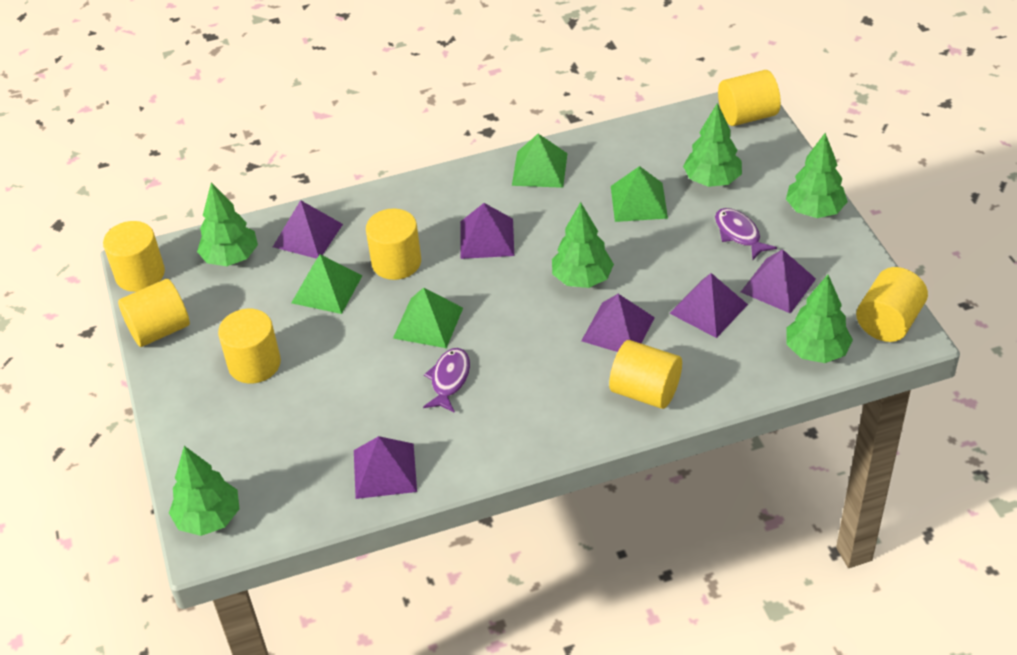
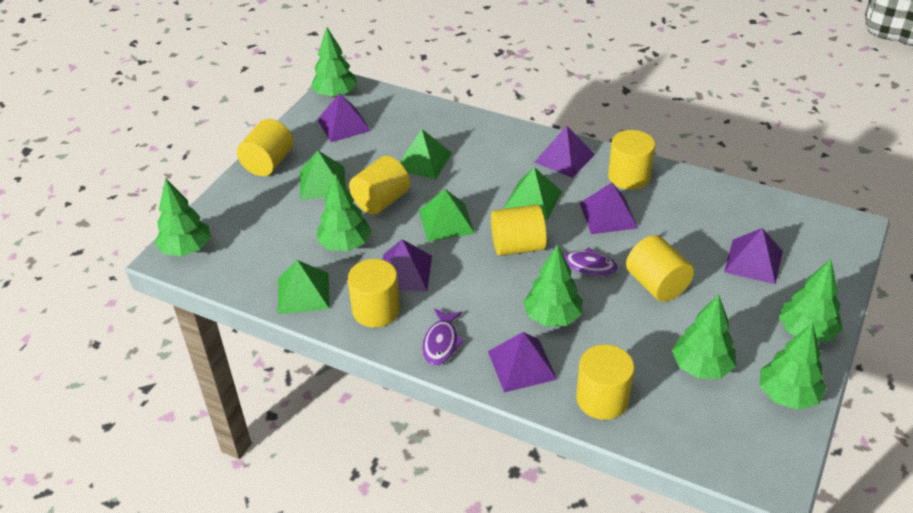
green pyramid: 4 -> 5
green tree: 6 -> 7

